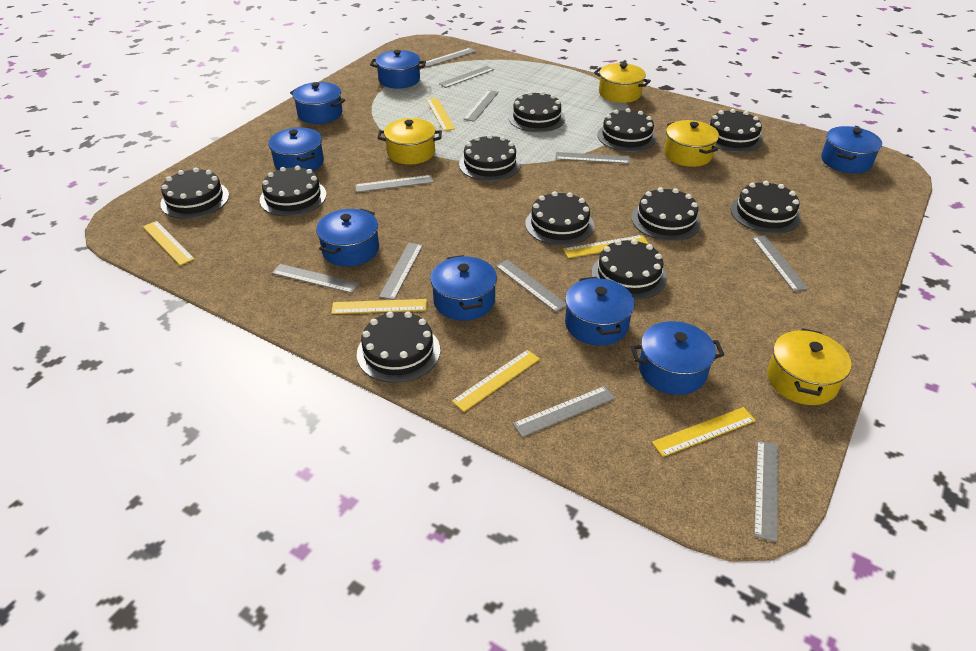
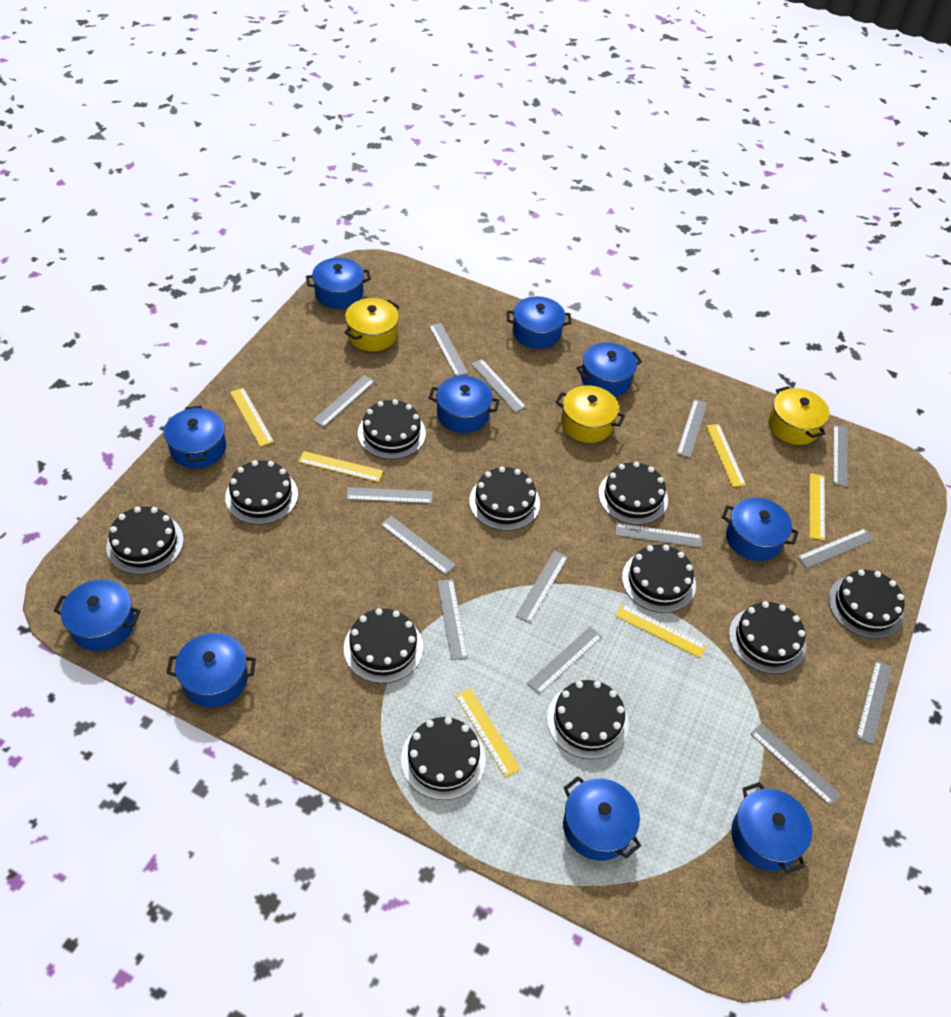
blue pot: 8 -> 10
grey ruler: 11 -> 14
yellow pot: 4 -> 3

